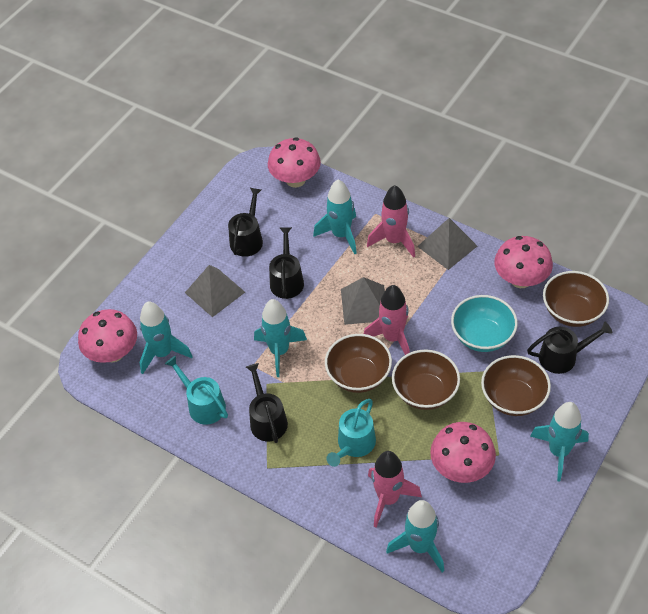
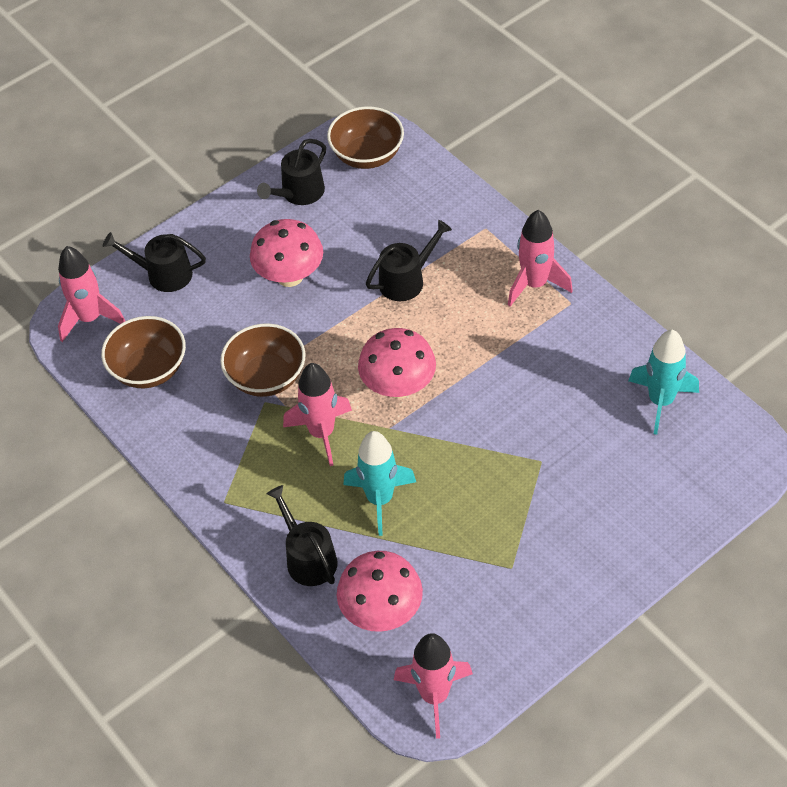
brown bowl: 4 -> 3
grey pyramid: 3 -> 0
pink mushroom: 4 -> 3
pink rocket: 3 -> 4
turquoise bowl: 1 -> 0
turquoise rocket: 5 -> 2
turquoise watering can: 2 -> 0

